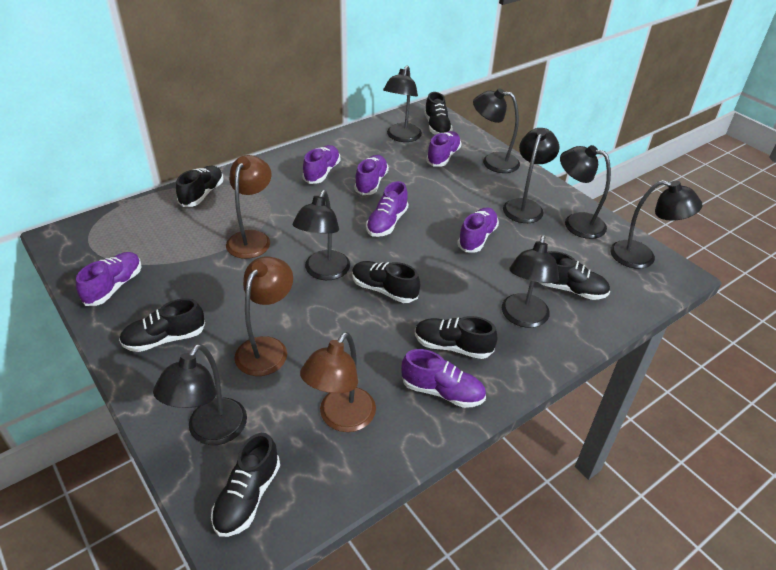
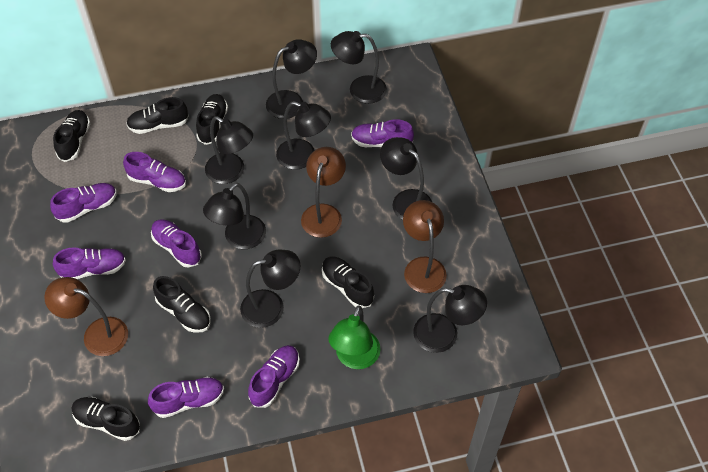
black shoe: 7 -> 6
green lamp: 0 -> 1

